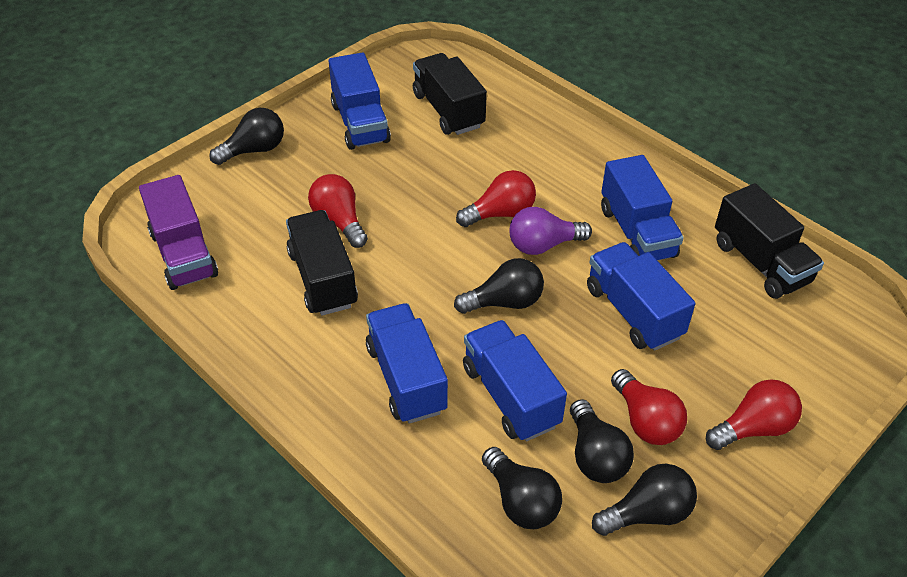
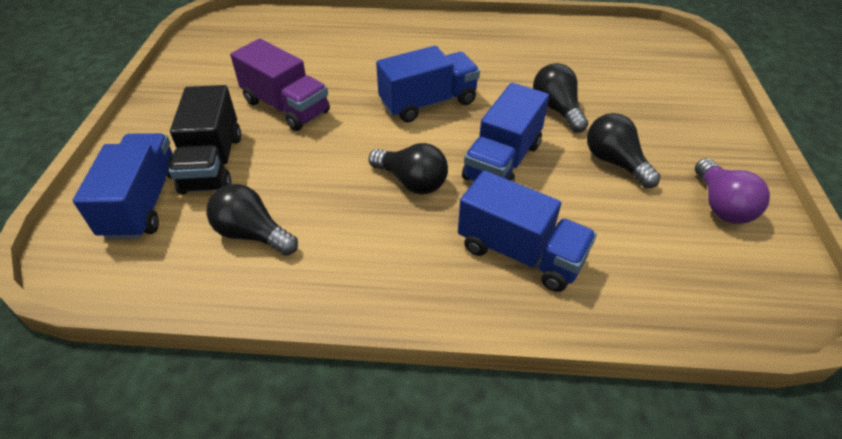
black light bulb: 5 -> 4
black truck: 3 -> 1
blue truck: 5 -> 4
red light bulb: 4 -> 0

